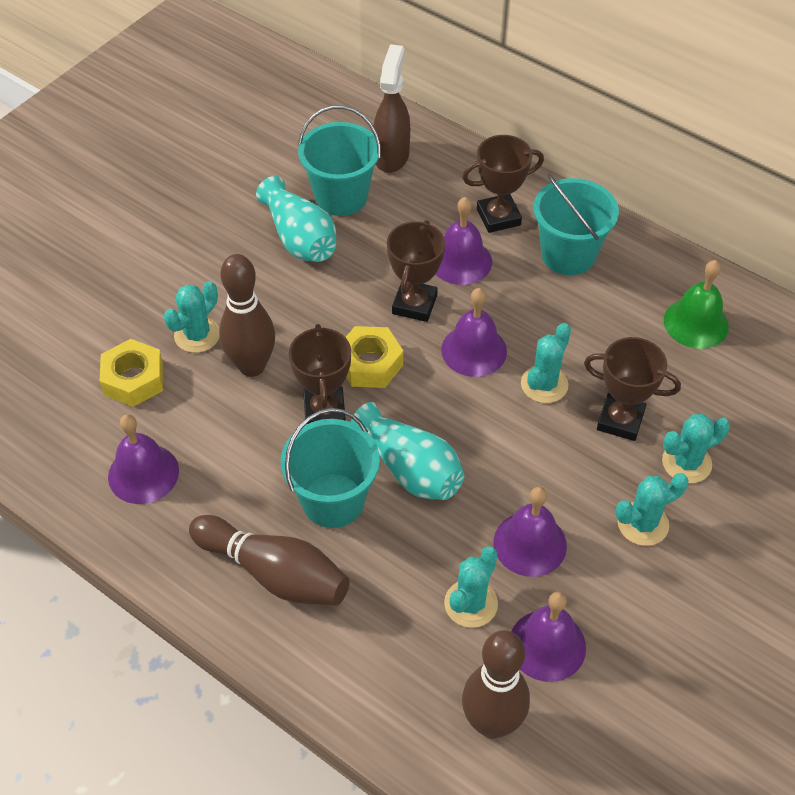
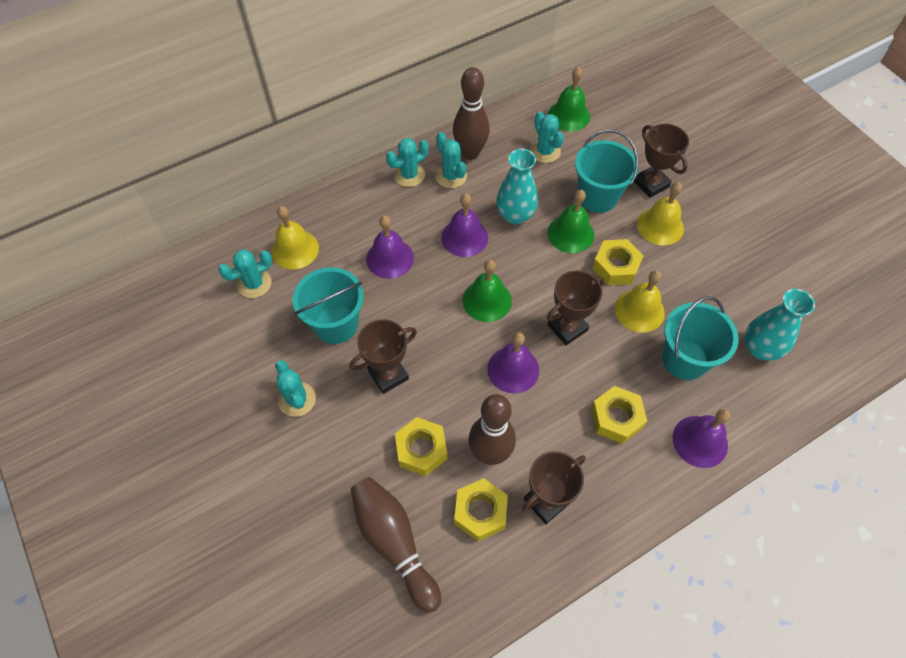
brown spray bottle: 1 -> 0
green bell: 1 -> 3
purple bell: 5 -> 4
yellow bell: 0 -> 3
yellow nut: 2 -> 4

